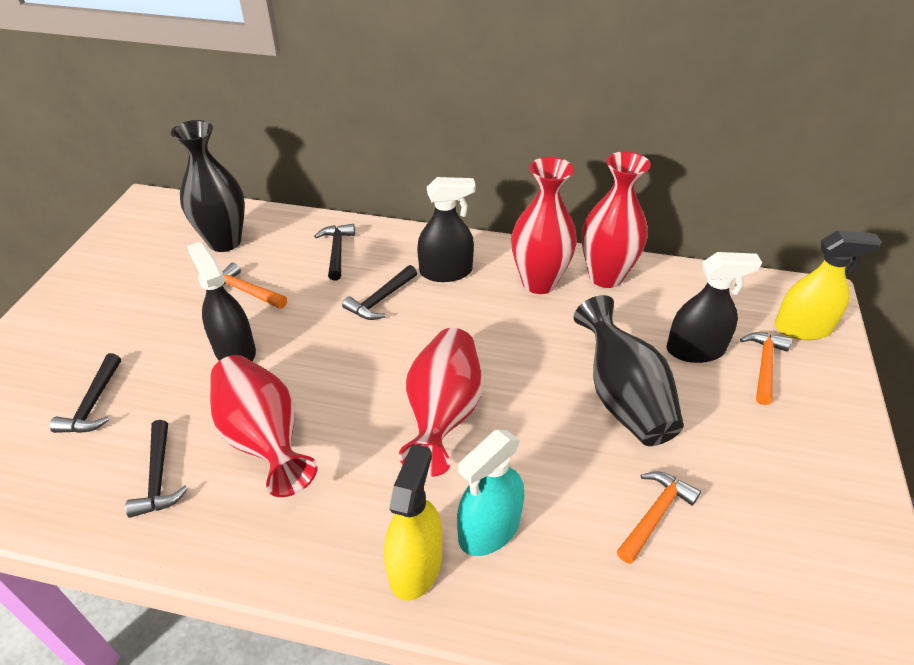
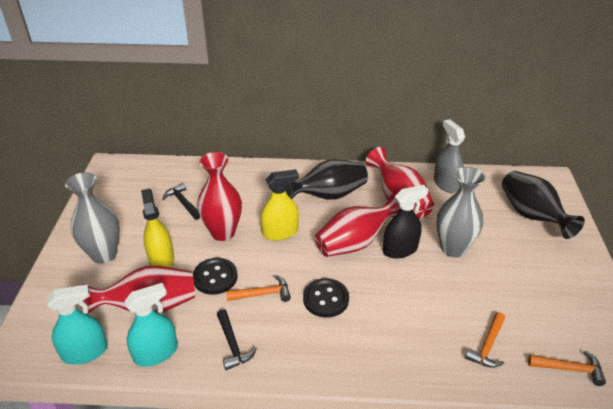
black button: 0 -> 2
black hammer: 4 -> 2
black spray bottle: 3 -> 1
grey spray bottle: 0 -> 1
grey vase: 0 -> 2
turquoise spray bottle: 1 -> 2

